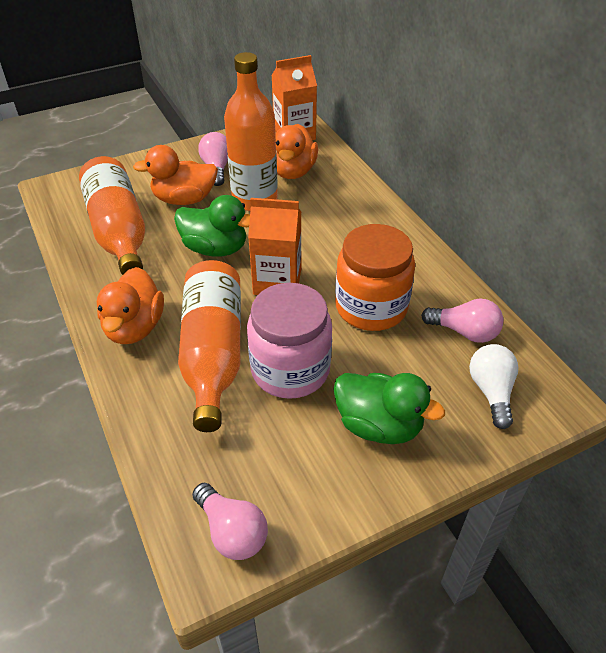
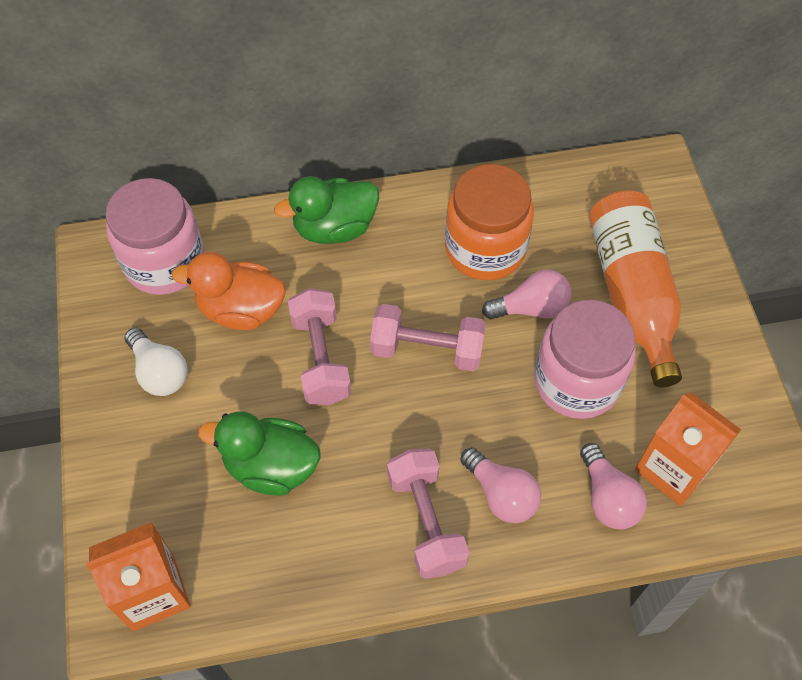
orange bottle: 3 -> 1
orange duck: 3 -> 1
pink dumbbell: 0 -> 3
pink jar: 1 -> 2

